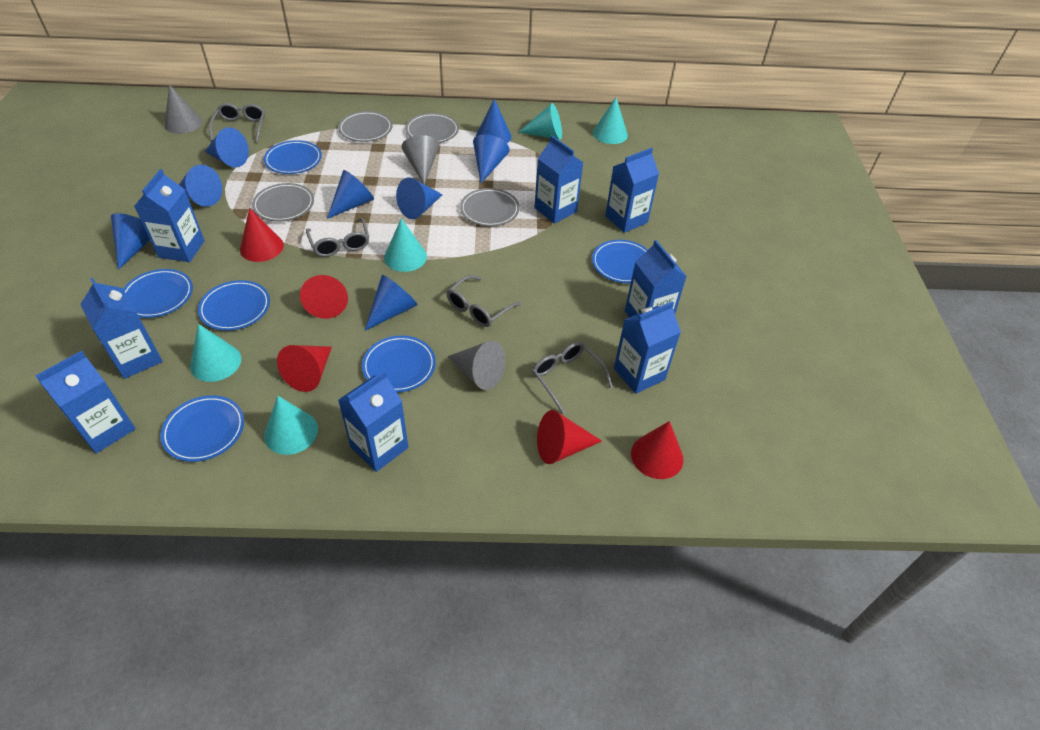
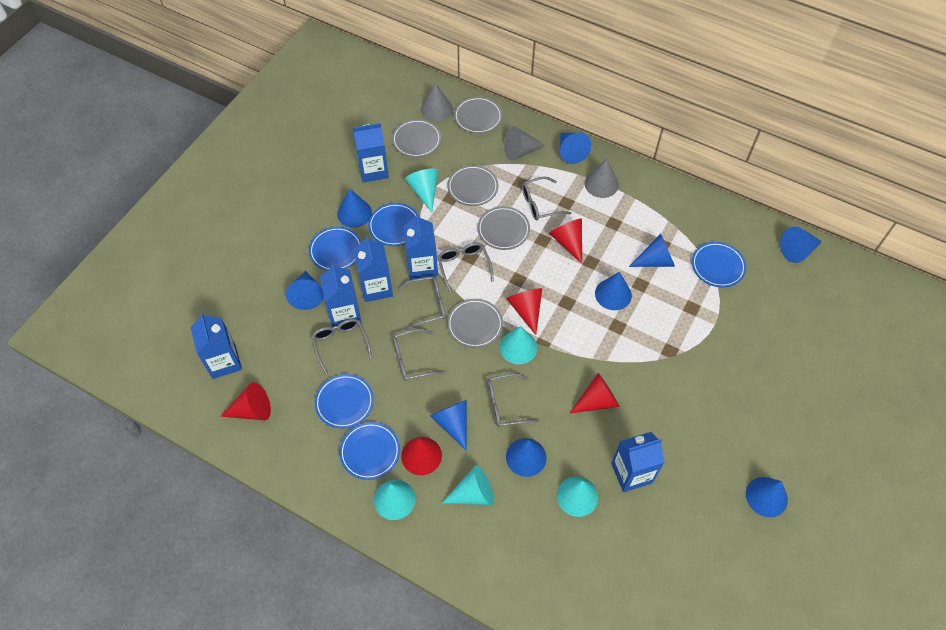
blue carton: 8 -> 6
blue cone: 8 -> 9
blue plate: 6 -> 5
grey glasses: 4 -> 6
grey plate: 4 -> 5

